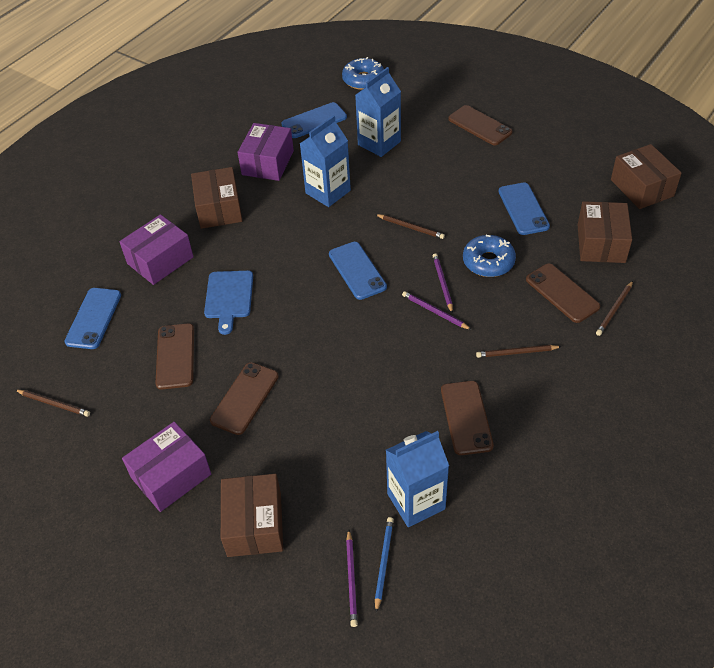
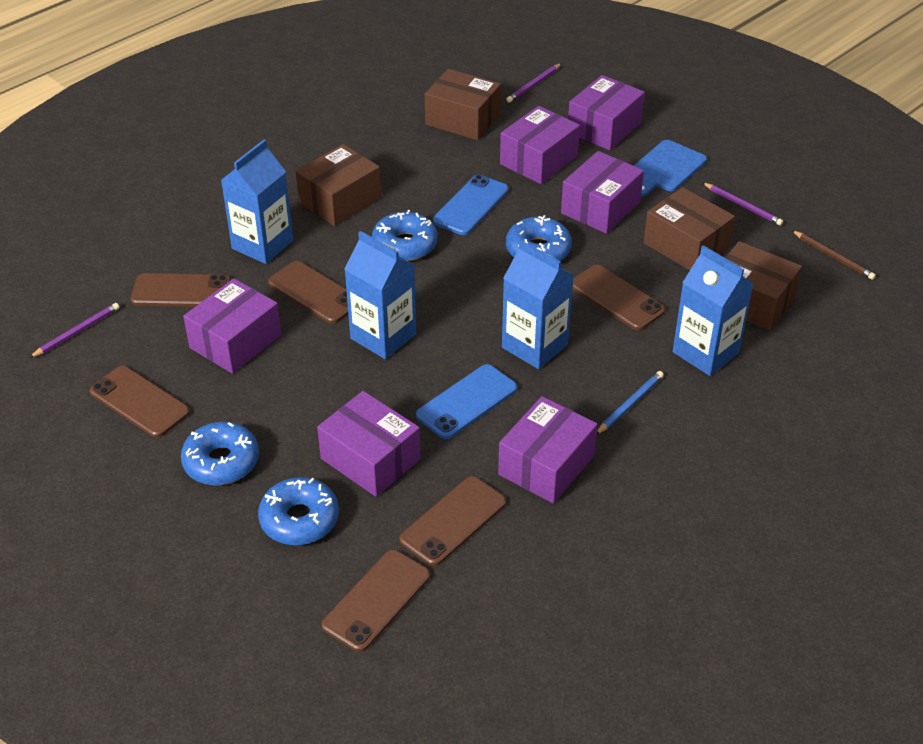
blue carton: 3 -> 4
blue donut: 2 -> 4
blue phone: 4 -> 2
brown pencil: 4 -> 1
brown phone: 5 -> 6
purple box: 3 -> 6

